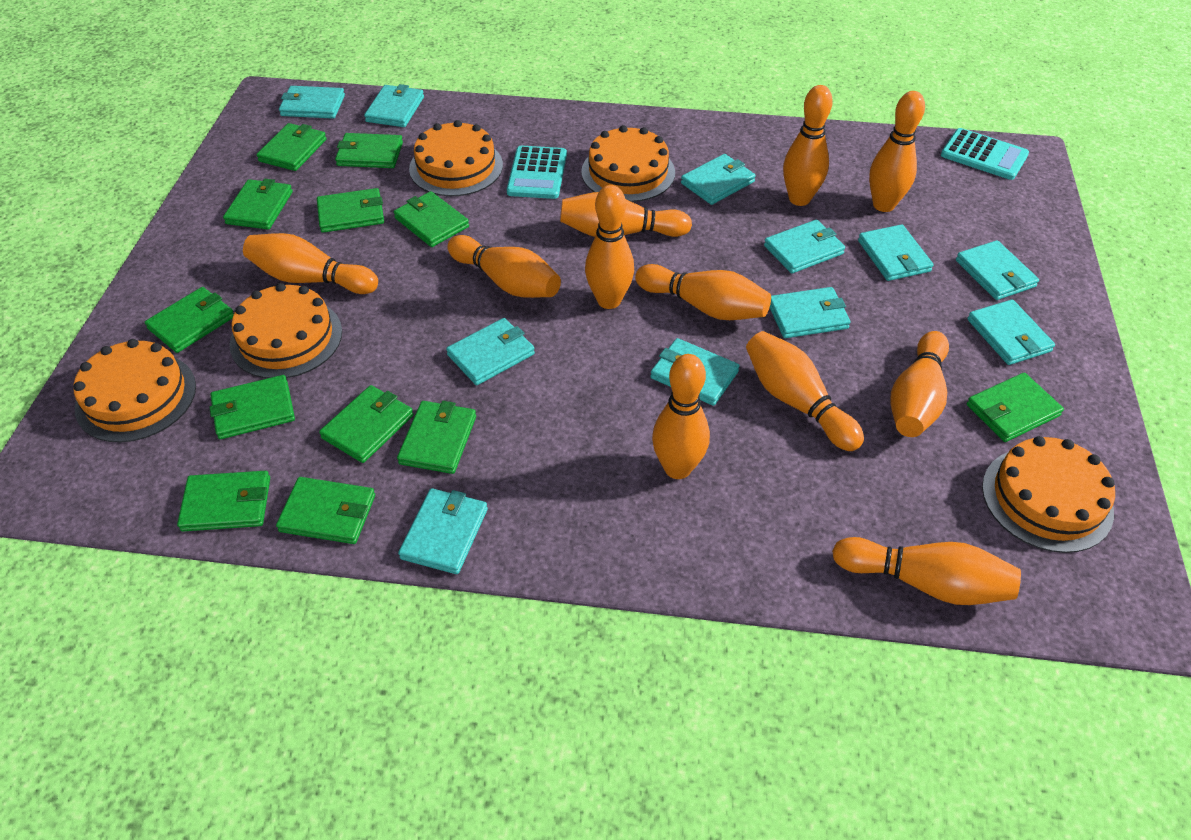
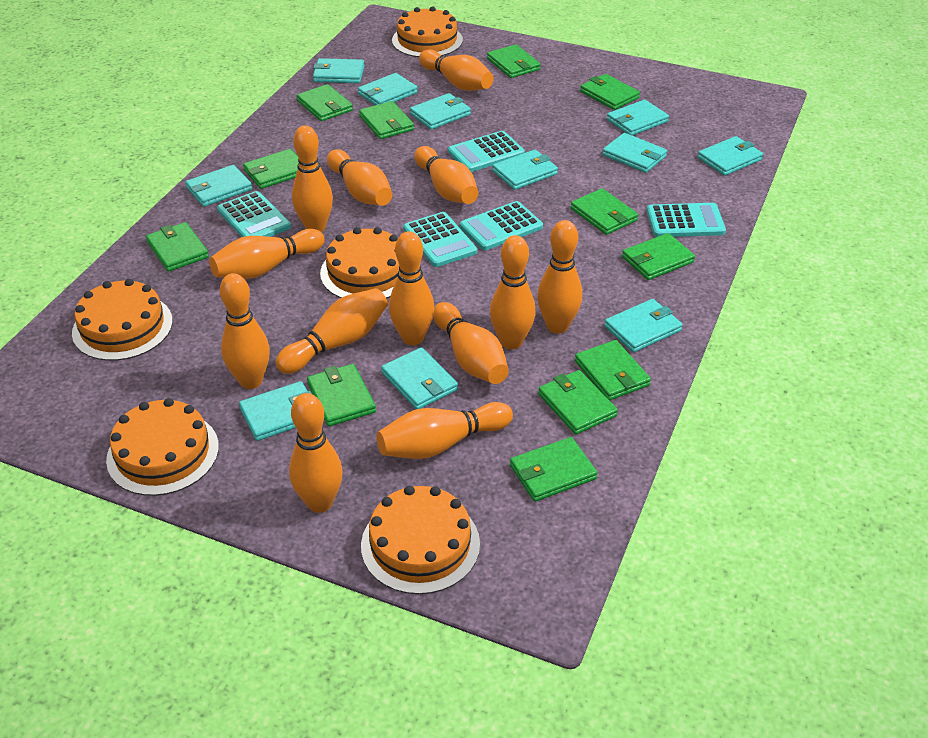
orange bowling pin: 11 -> 13
turquoise calculator: 2 -> 5

